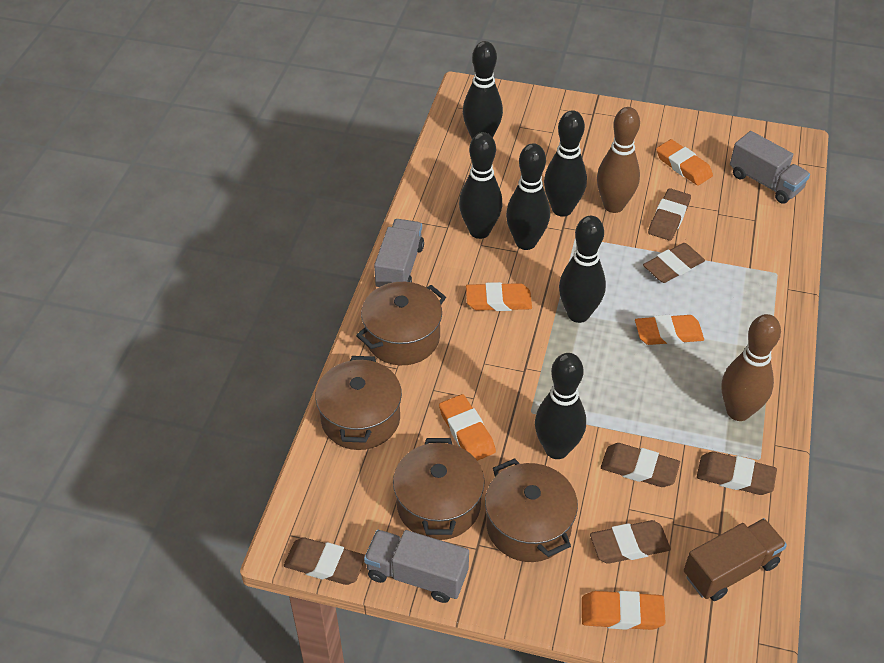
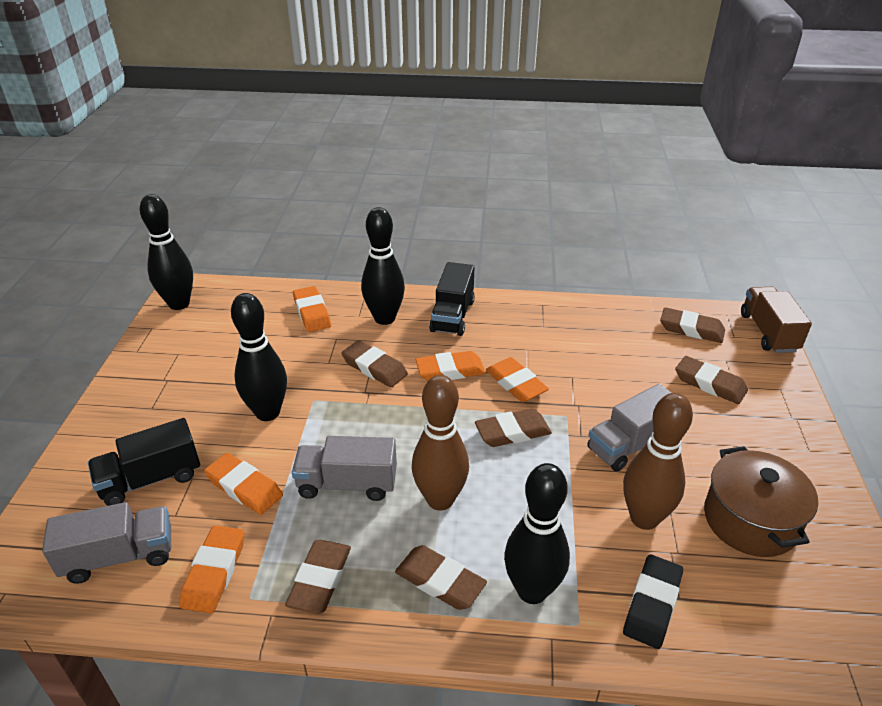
black bowling pin: 6 -> 4
black eraser: 0 -> 1
black truck: 0 -> 2
brown pot: 4 -> 1

